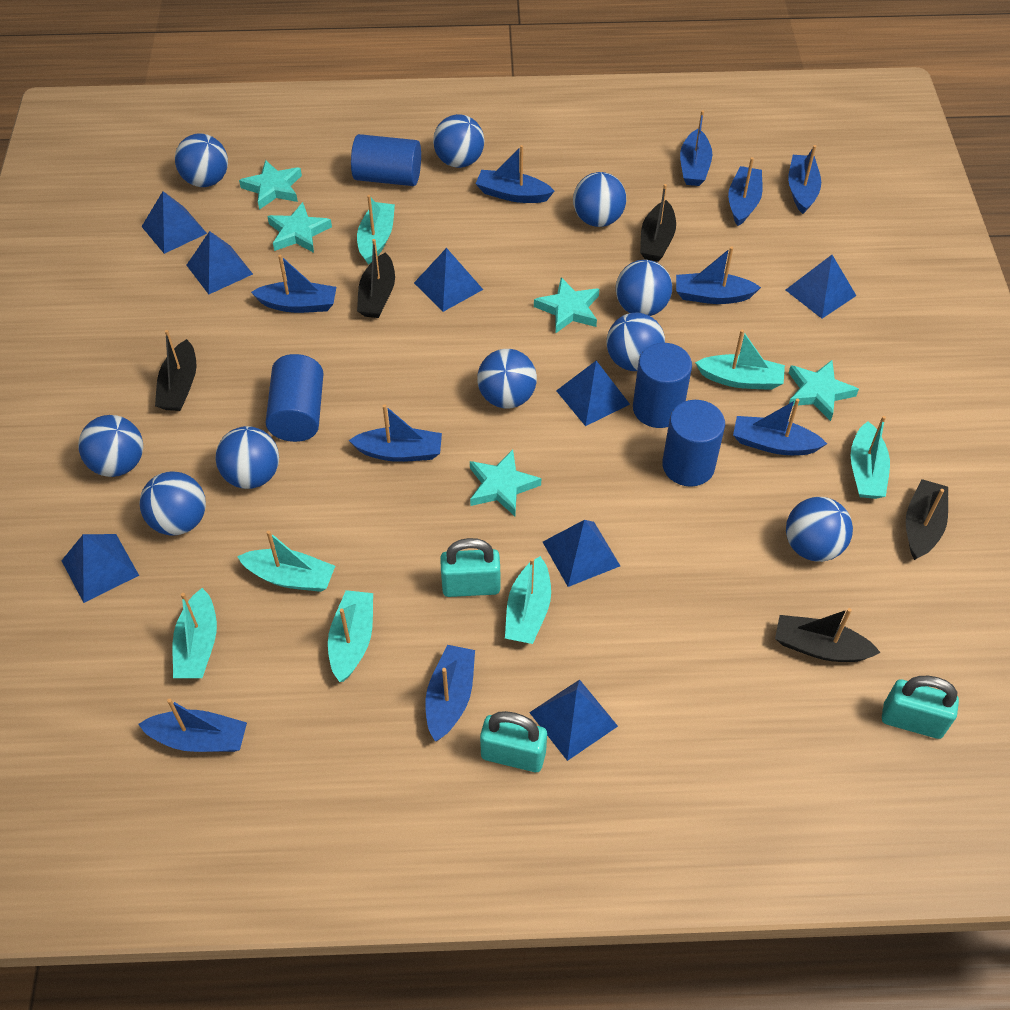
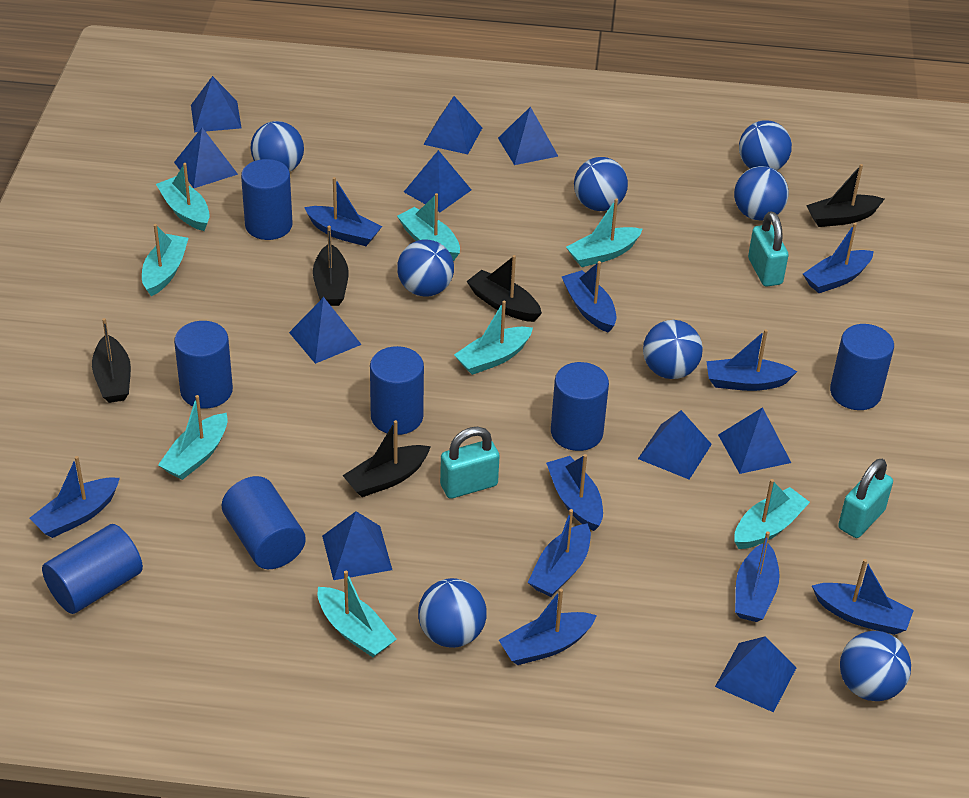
blue ball: 10 -> 8
blue cylinder: 4 -> 7
blue pyramid: 8 -> 10
turquoise boat: 7 -> 8
turquoise star: 5 -> 0

